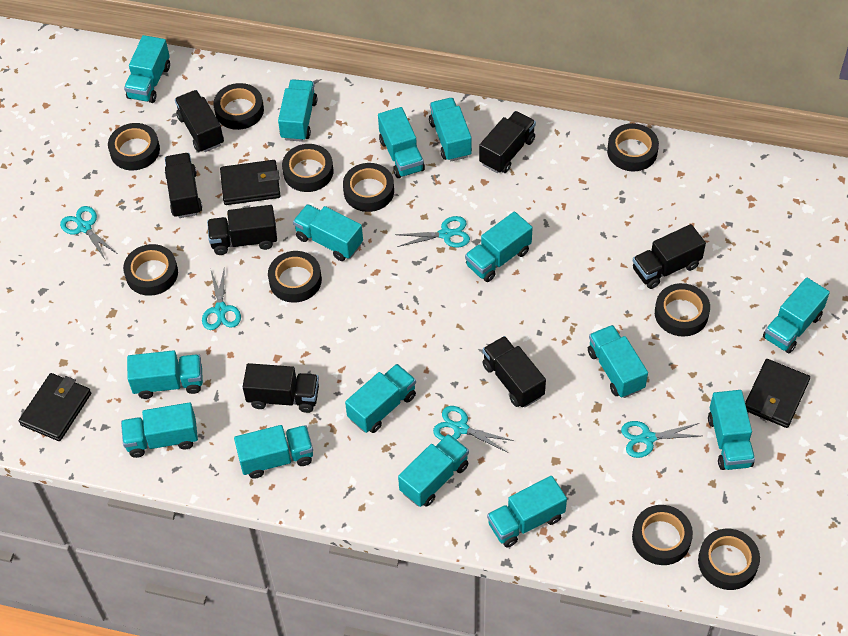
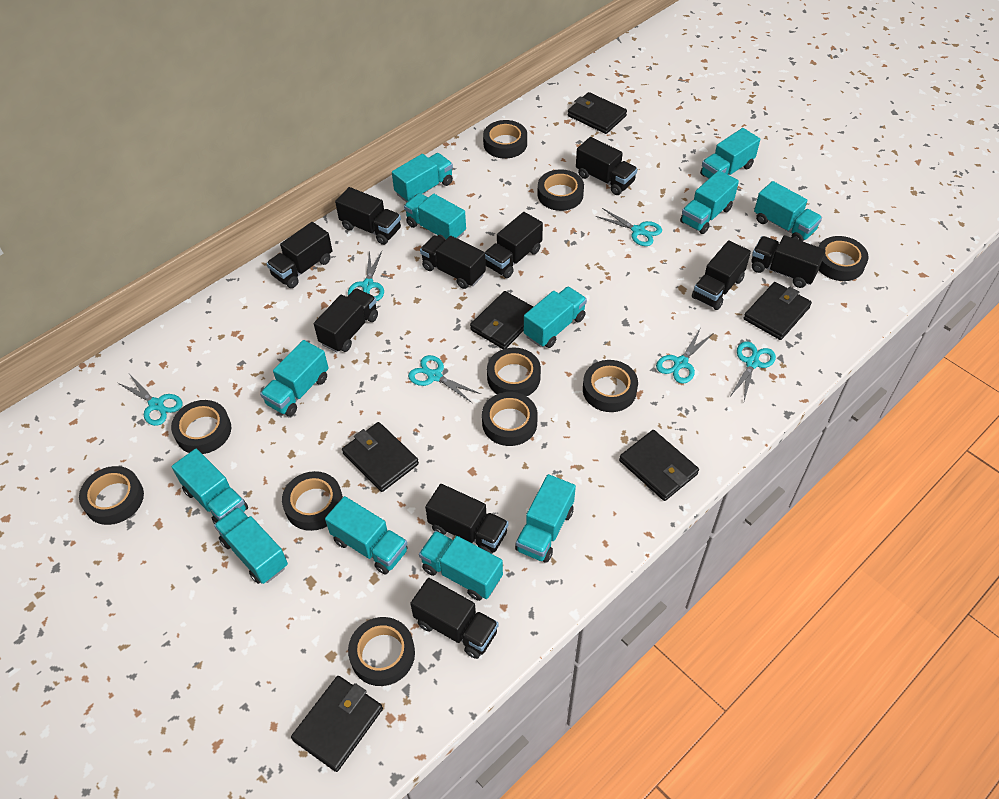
black truck: 7 -> 10
black wallet: 3 -> 6
turquoise scissors: 5 -> 6
turquoise truck: 15 -> 12

